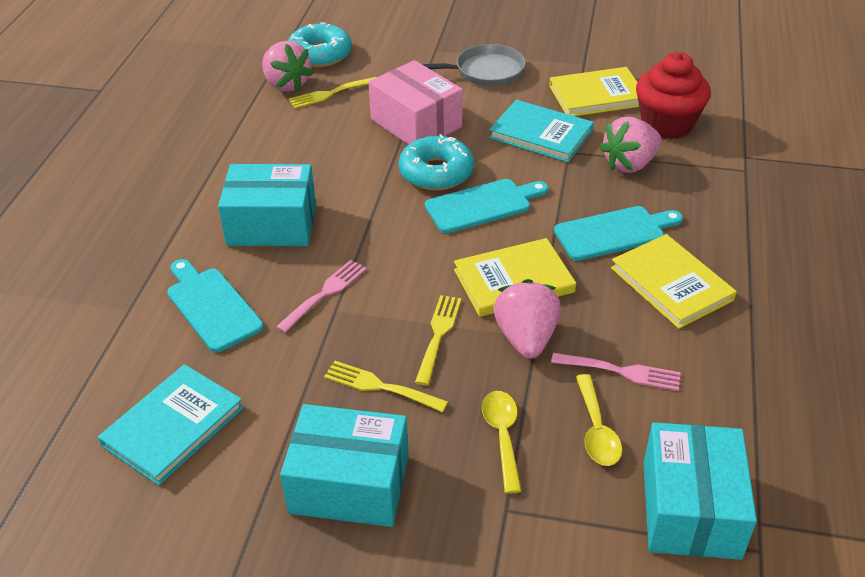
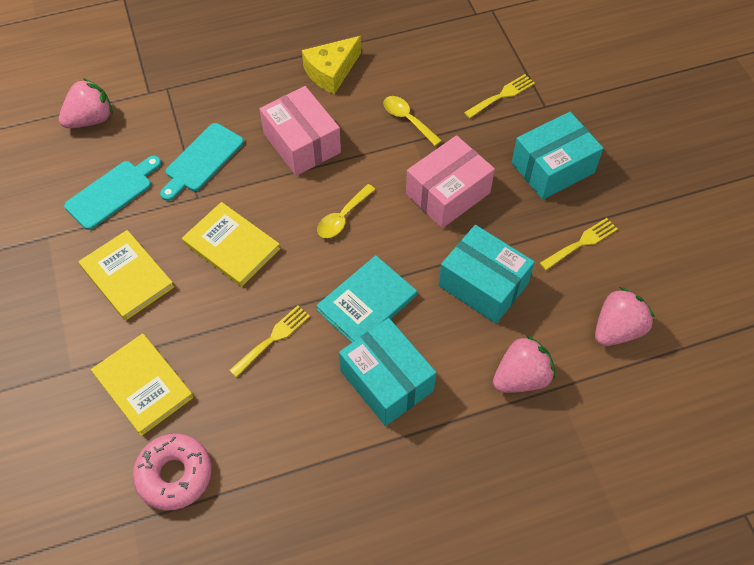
grey pan: 1 -> 0
pink box: 1 -> 2
pink donut: 0 -> 1
pink fork: 2 -> 0
red cupcake: 1 -> 0
turquoise book: 2 -> 1
turquoise cutting board: 3 -> 2
turquoise donut: 2 -> 0
yellow cheese: 0 -> 1

